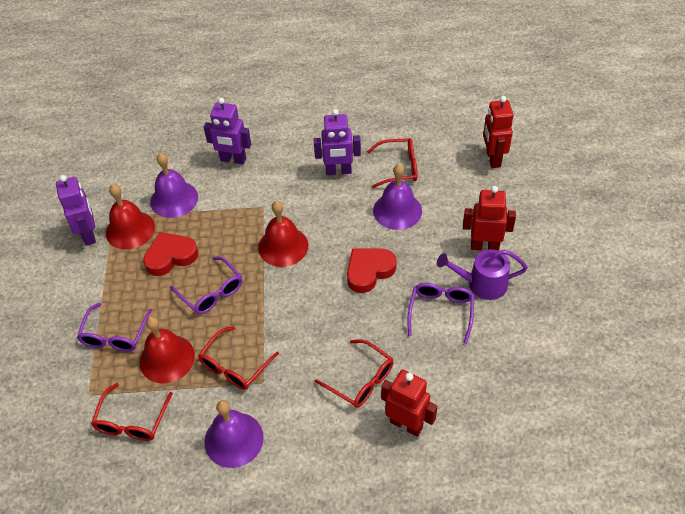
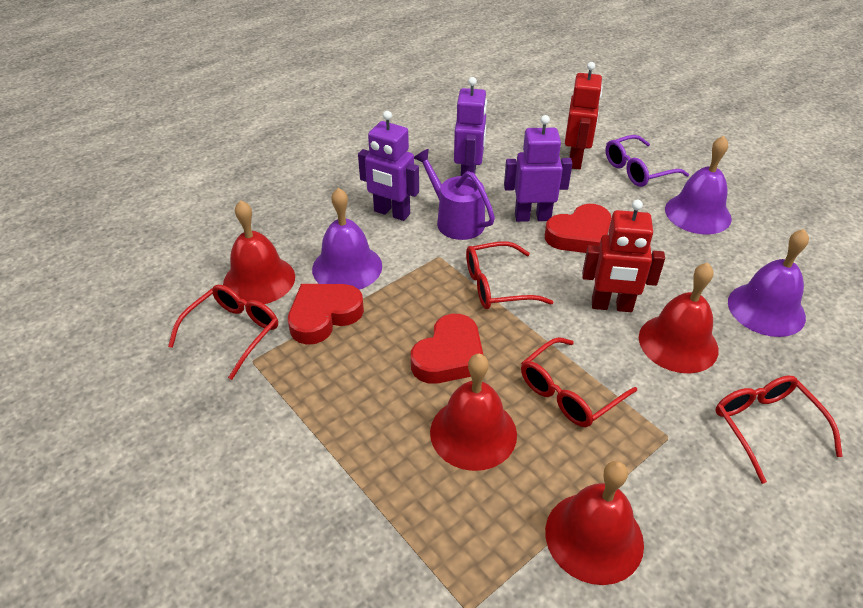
purple glasses: 3 -> 1
red bell: 3 -> 4
red heart: 2 -> 3
red robot: 3 -> 2

